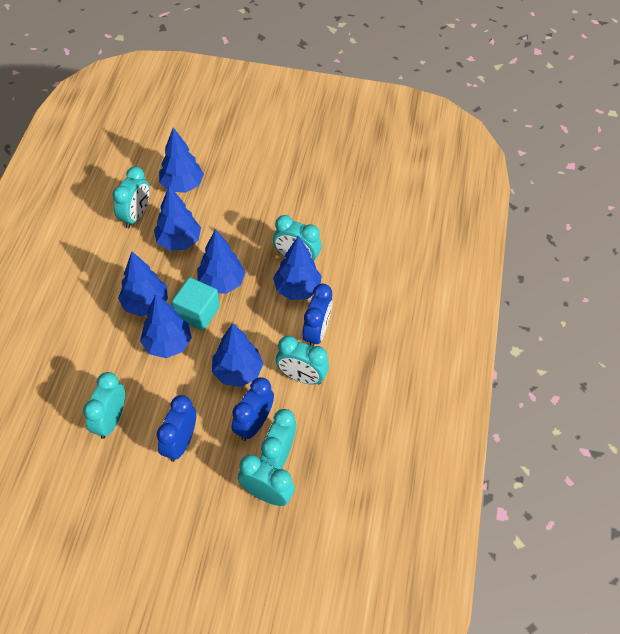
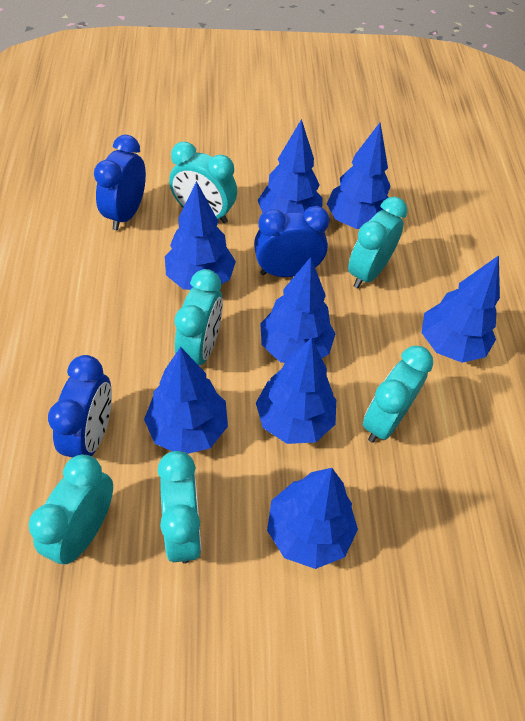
blue tree: 7 -> 8
turquoise cube: 1 -> 0

